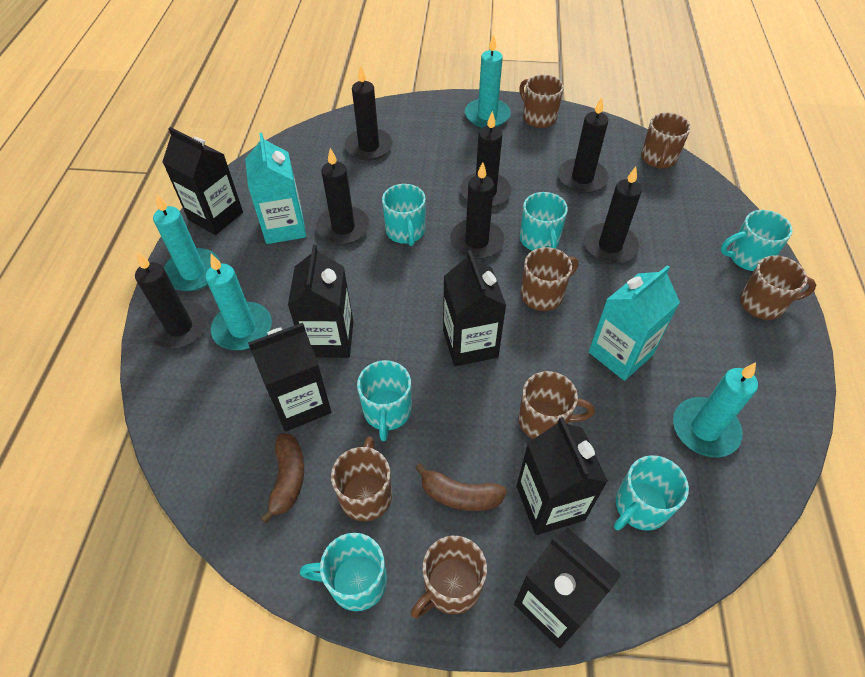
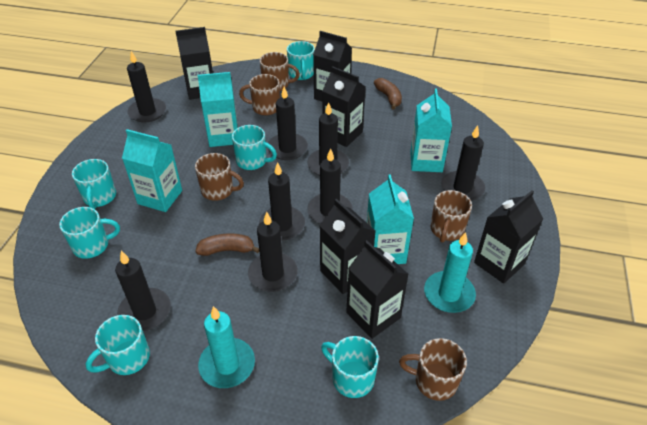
black candle: 7 -> 8
brown mug: 7 -> 5
turquoise candle: 4 -> 2
turquoise carton: 2 -> 4

